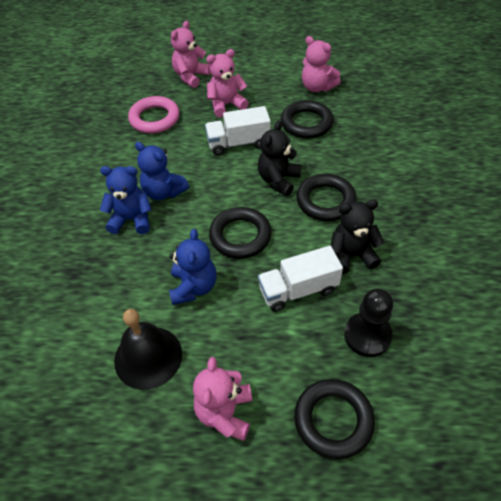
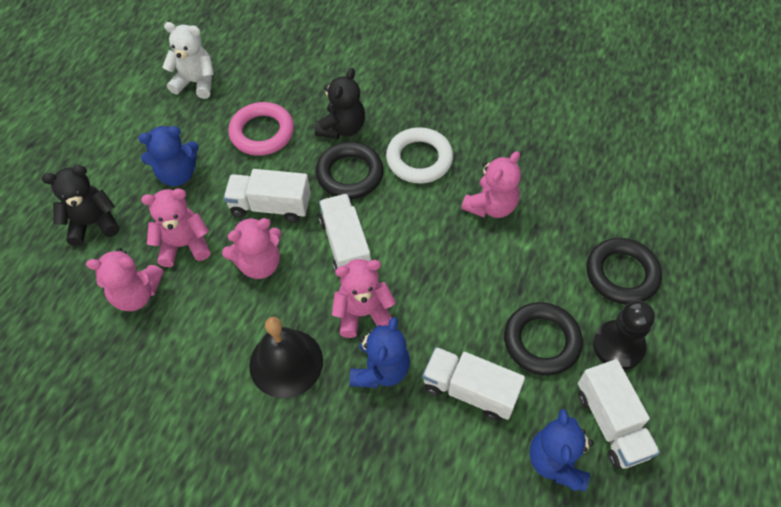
black ring: 4 -> 3
pink teddy bear: 4 -> 5
white ring: 0 -> 1
white teddy bear: 0 -> 1
white truck: 2 -> 4

